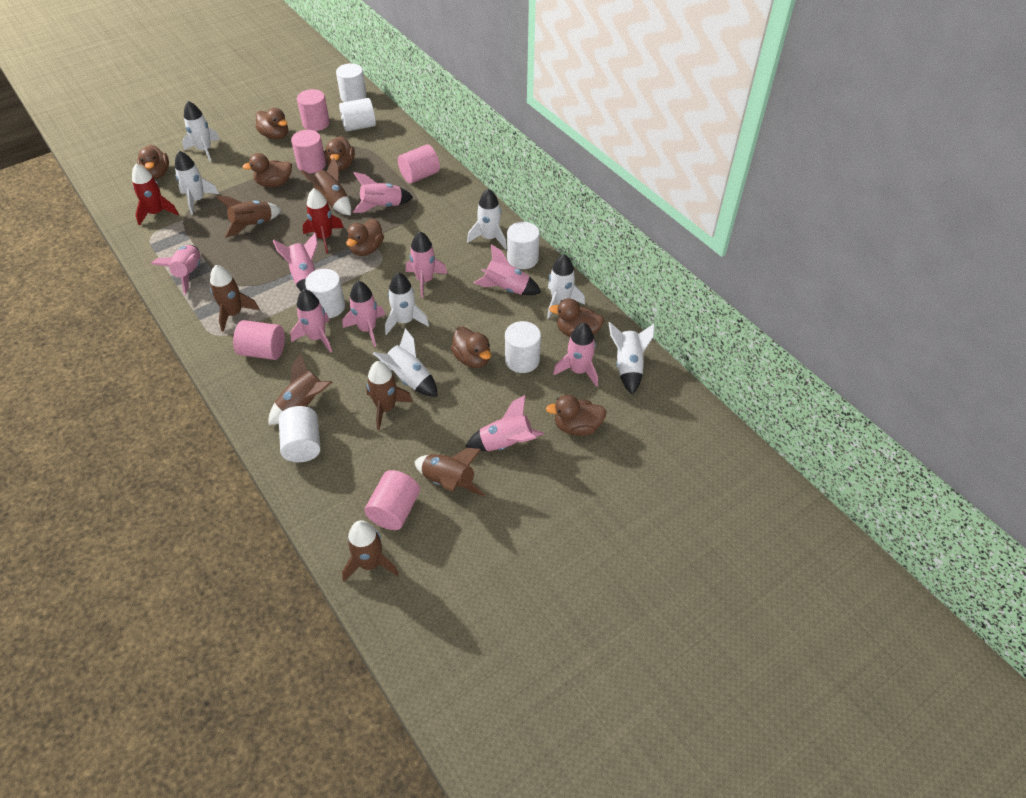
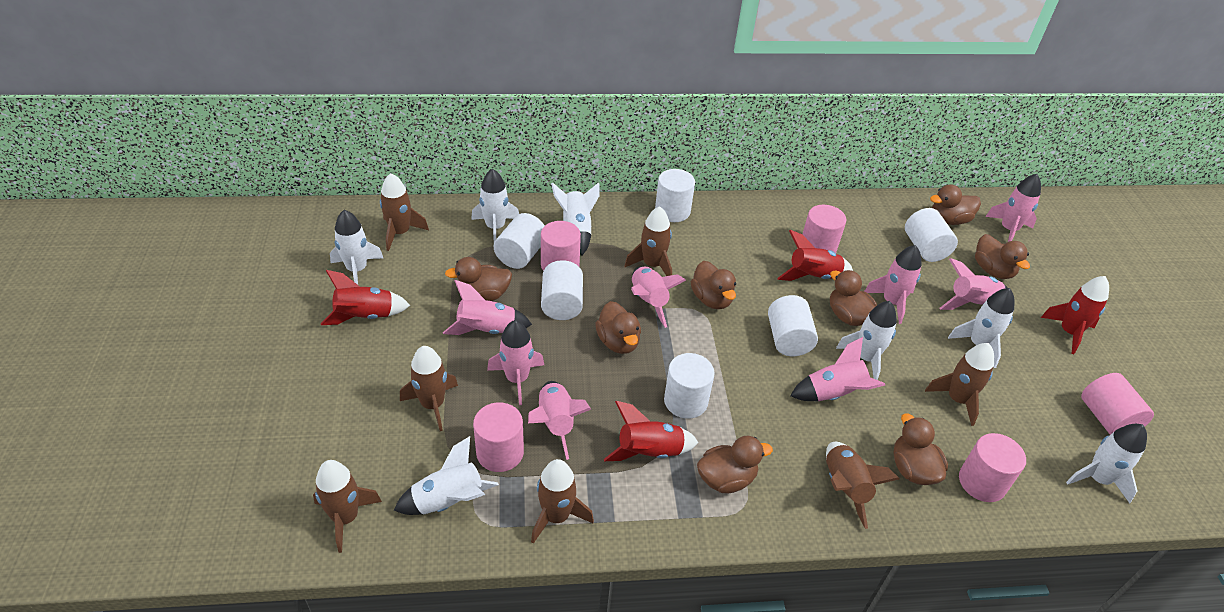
pink rocket: 9 -> 8
red rocket: 2 -> 4

